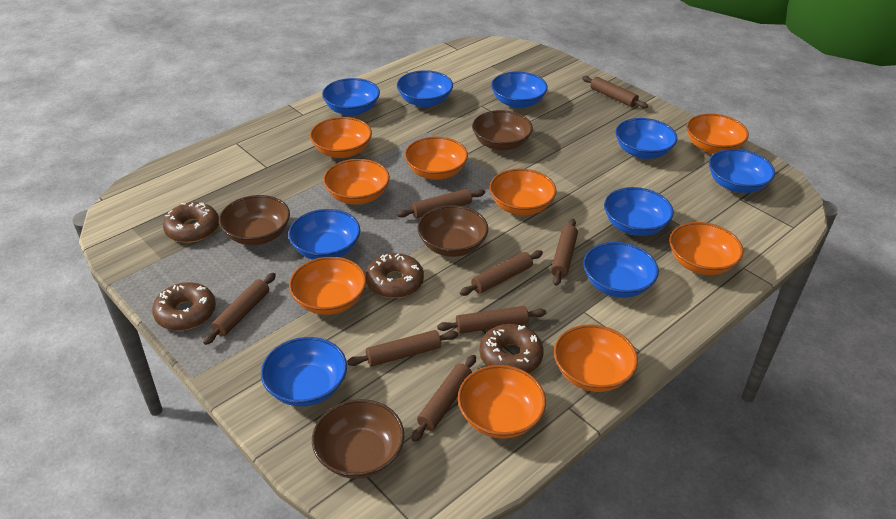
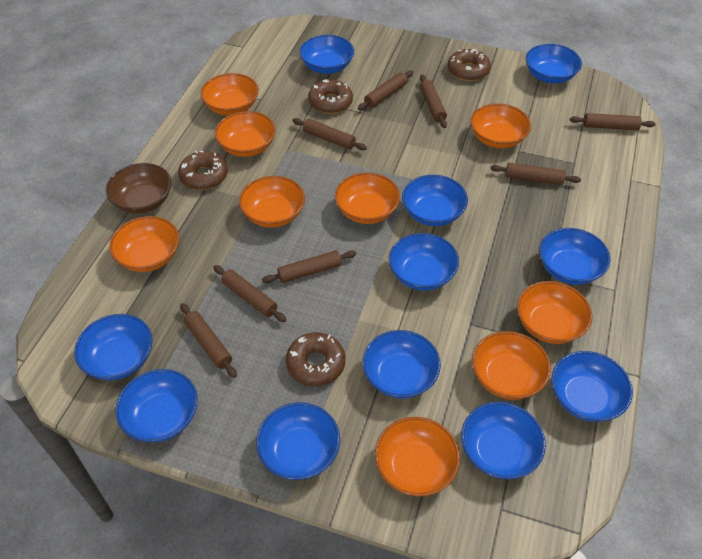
blue bowl: 9 -> 11
brown bowl: 4 -> 1

